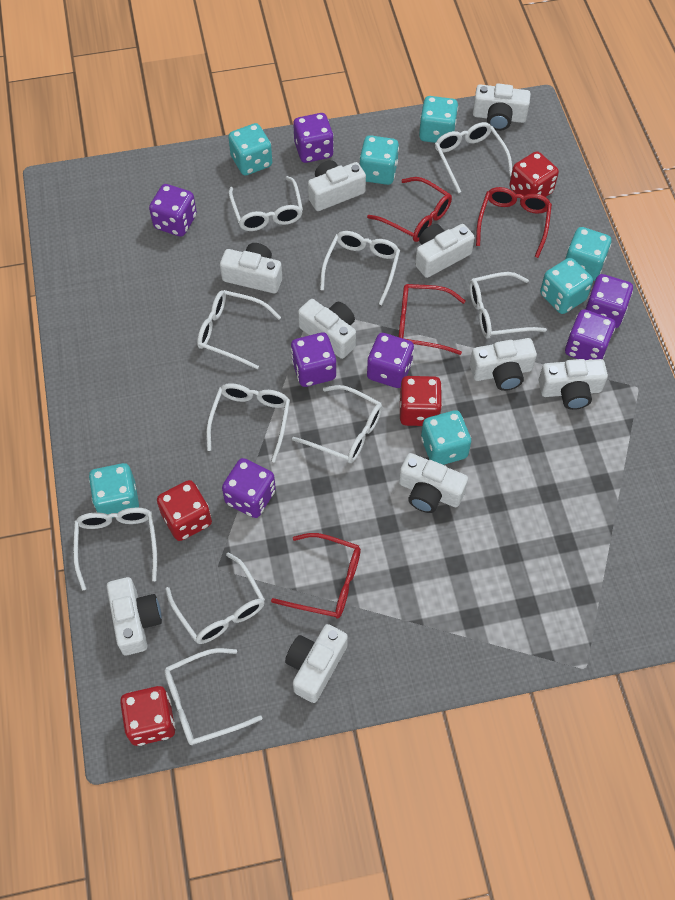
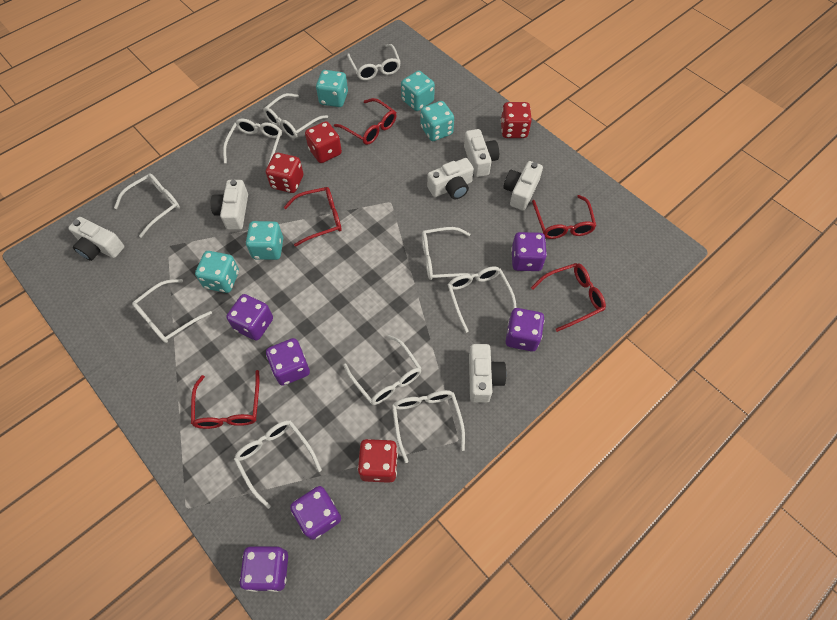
purple dice: 7 -> 6
red glasses: 4 -> 5
turquoise dice: 7 -> 5
white camera: 10 -> 6

